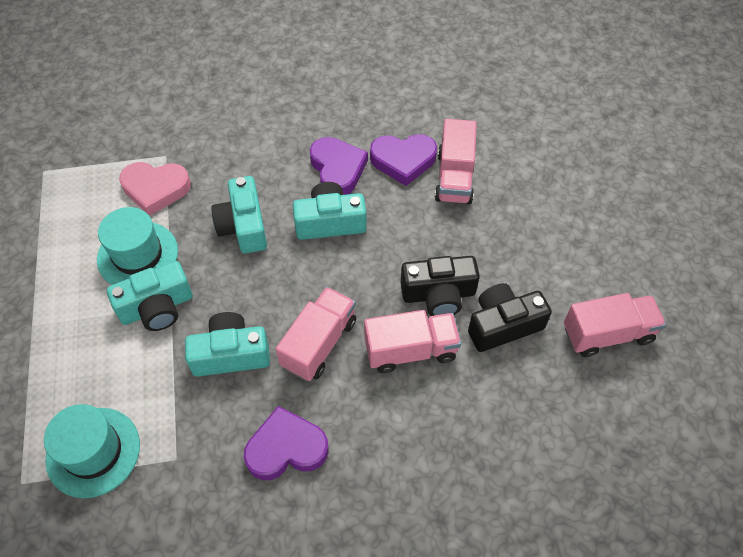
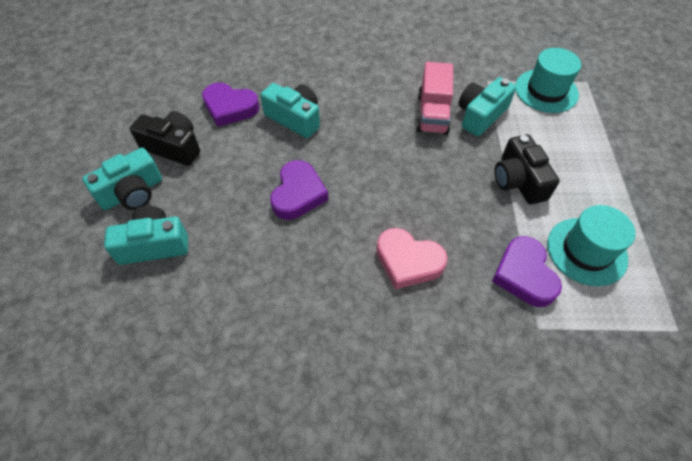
pink truck: 4 -> 1

